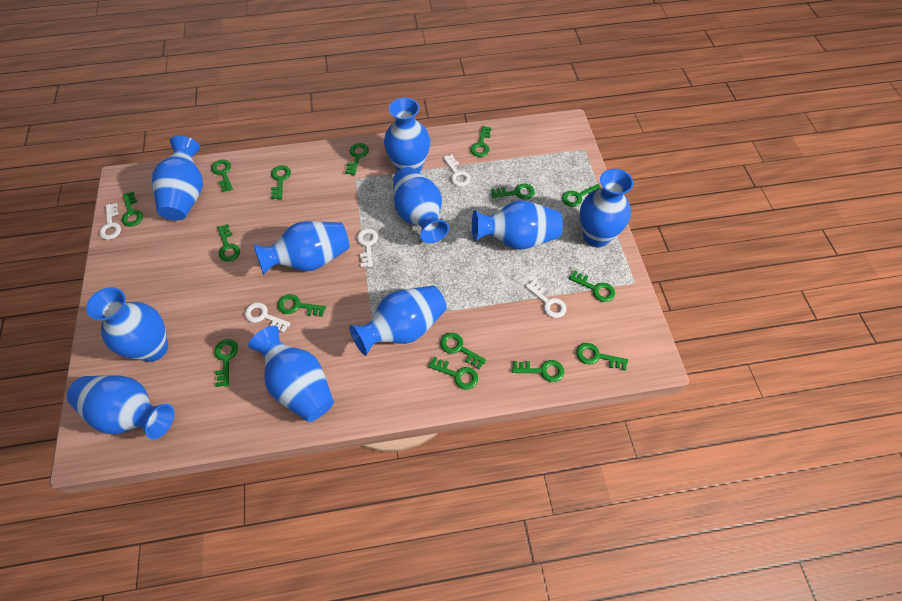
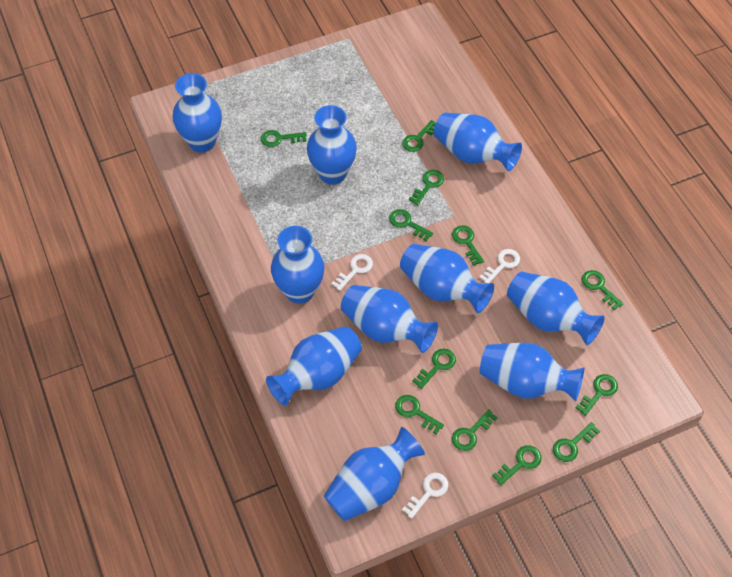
green key: 15 -> 12
white key: 5 -> 3

